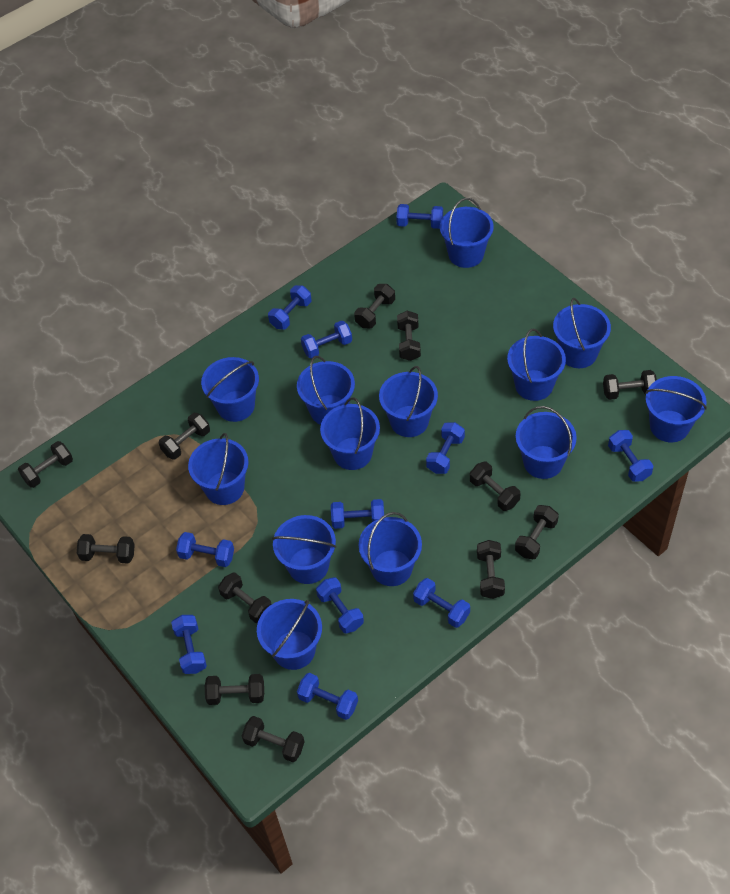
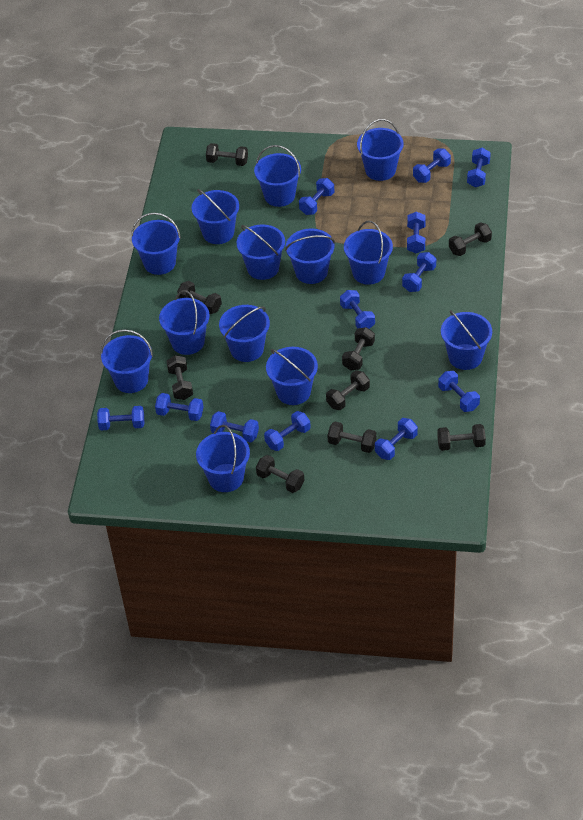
black dumbbell: 12 -> 9
blue dumbbell: 11 -> 12

